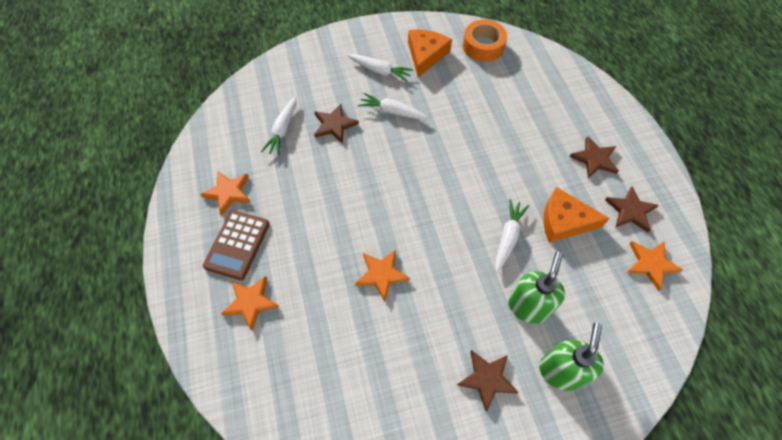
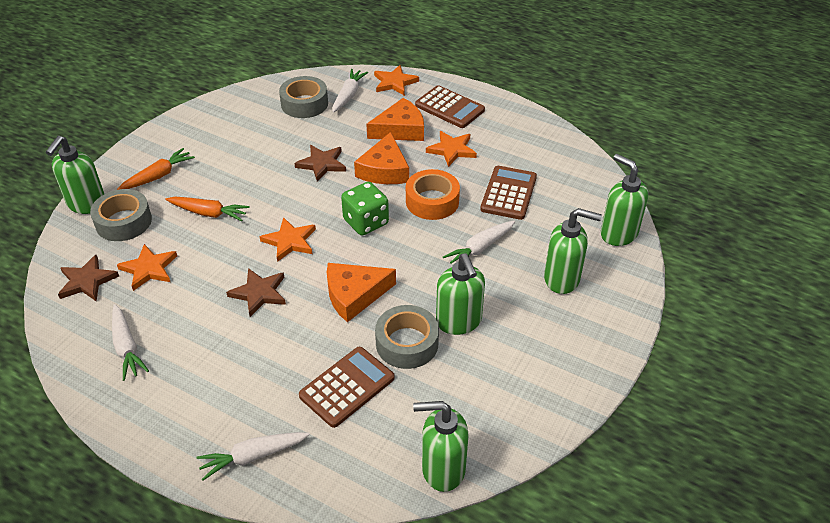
brown calculator: 1 -> 3
brown star: 4 -> 3
green dice: 0 -> 1
green soap dispenser: 2 -> 5
grey tape: 0 -> 3
orange carrot: 0 -> 2
orange cheese: 2 -> 3

